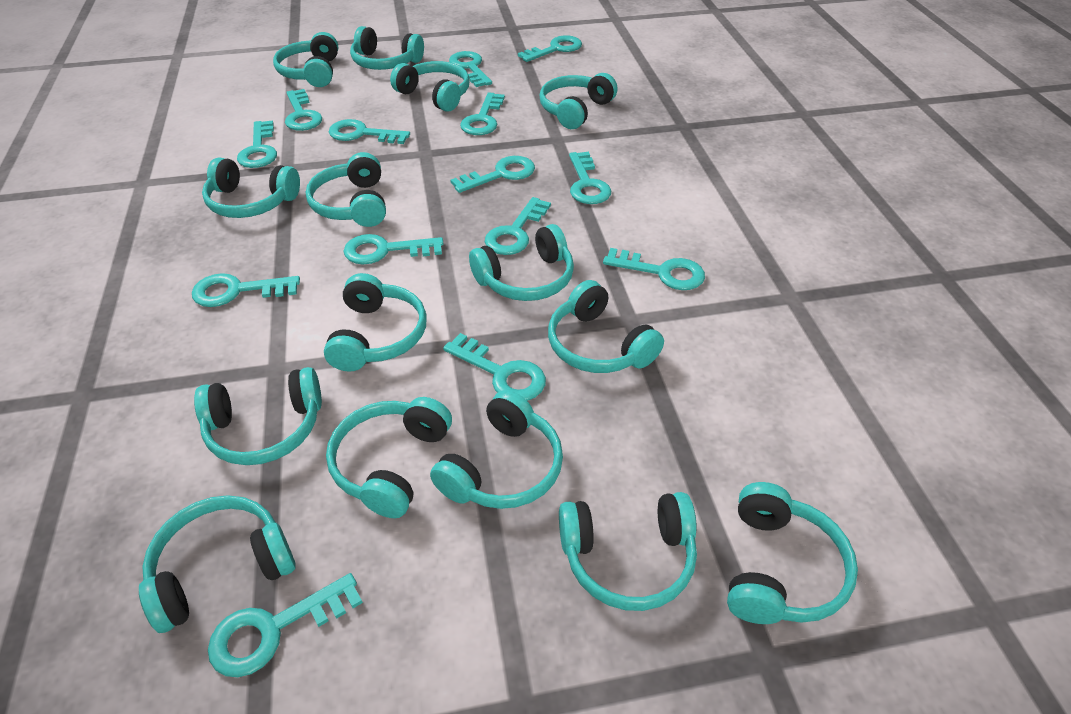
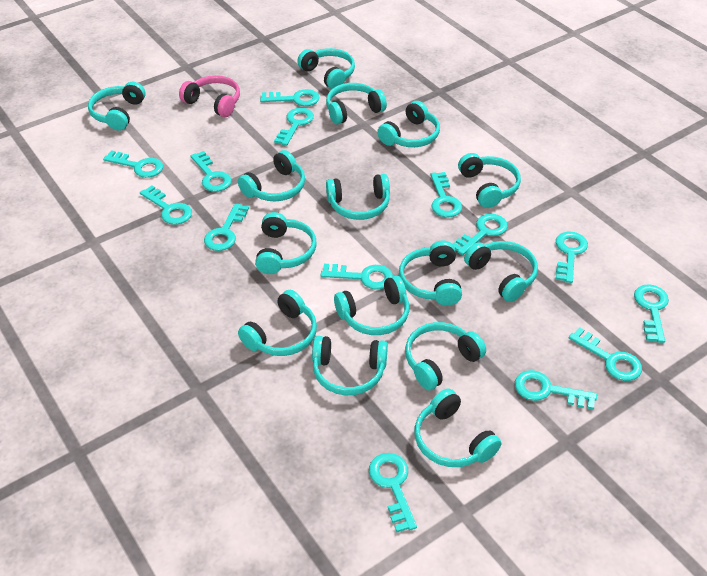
pink headphones: 0 -> 1

